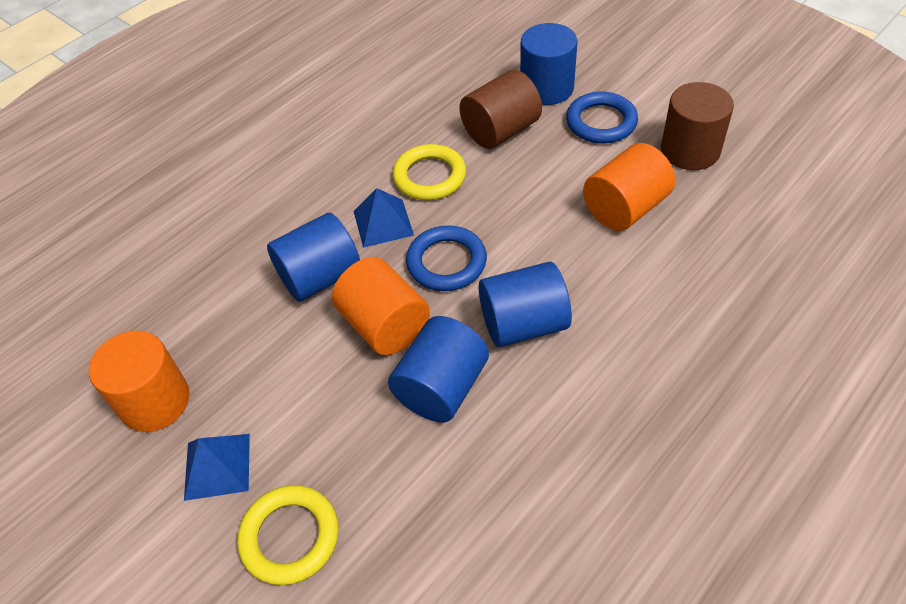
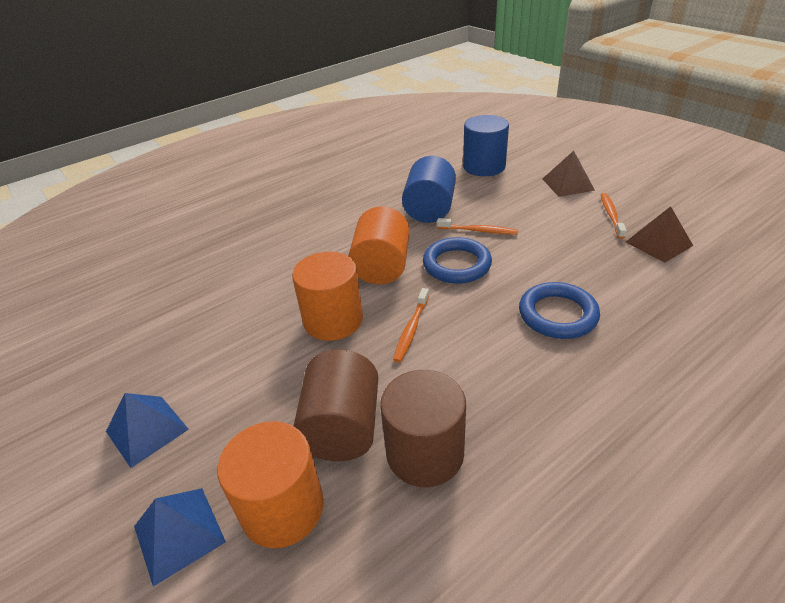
blue cylinder: 4 -> 2
brown pyramid: 0 -> 2
orange toothbrush: 0 -> 3
yellow ring: 2 -> 0

